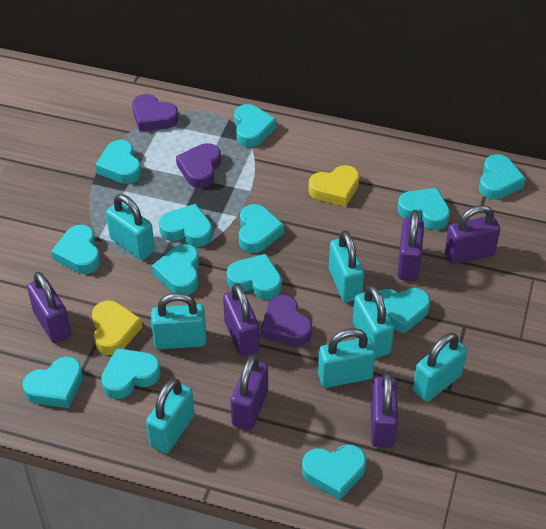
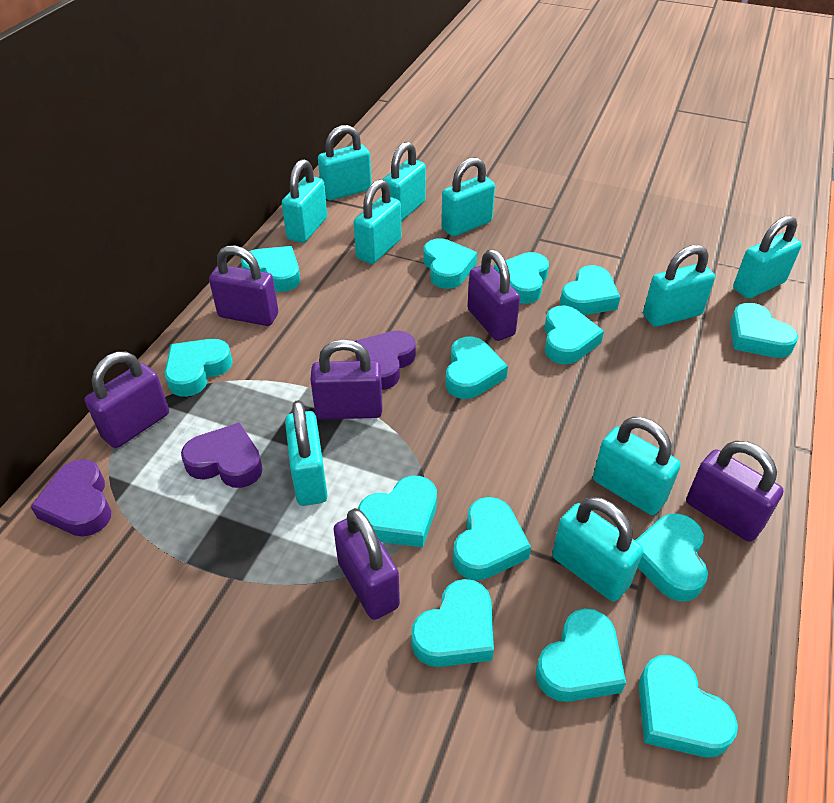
turquoise heart: 13 -> 14
turquoise padlock: 7 -> 10
yellow heart: 2 -> 0

